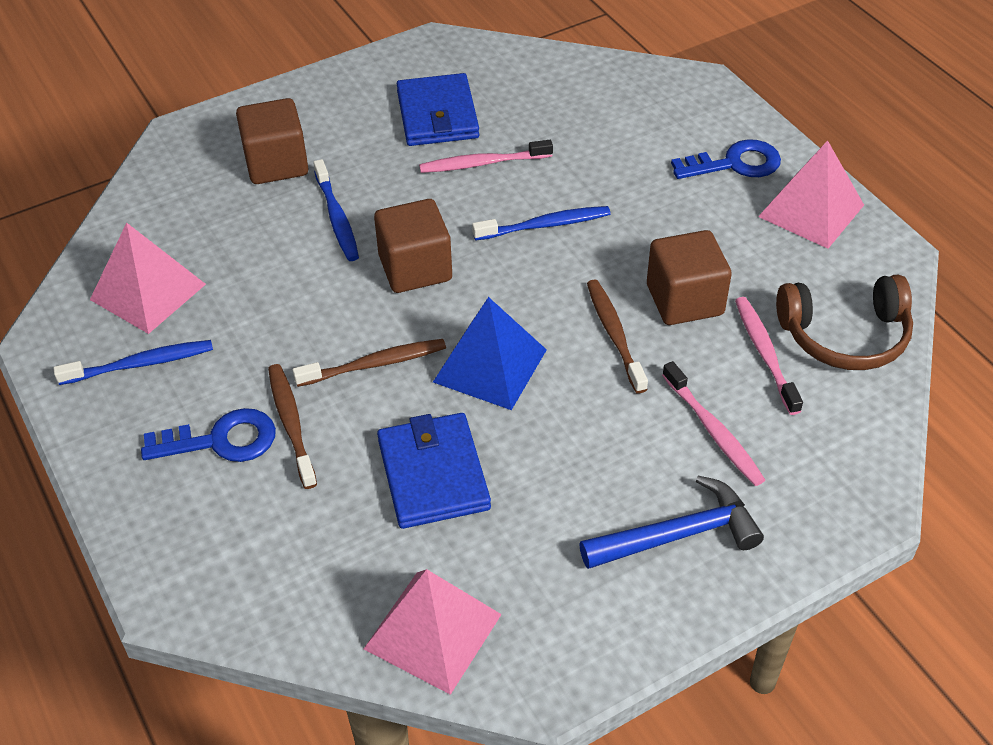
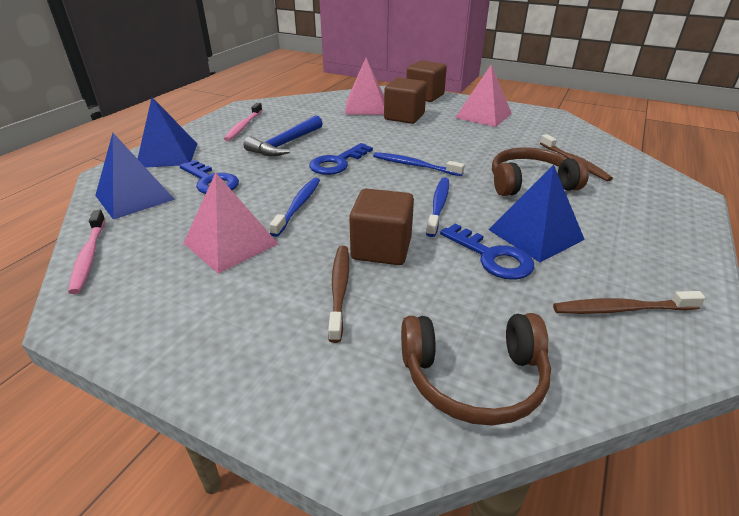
blue key: 2 -> 3
blue pyramid: 1 -> 3
blue wallet: 2 -> 0
brown headphones: 1 -> 2
pink toothbrush: 3 -> 2

